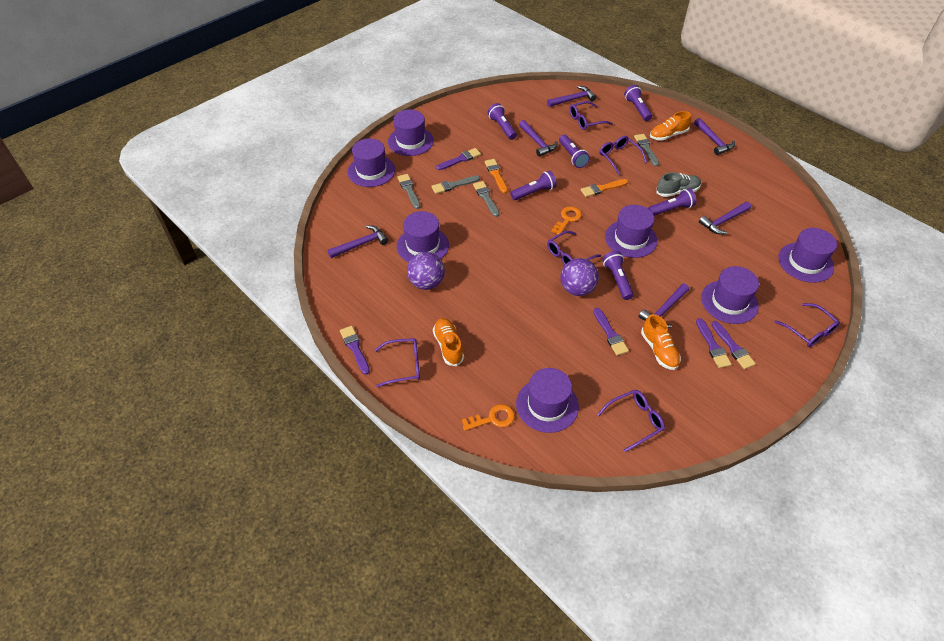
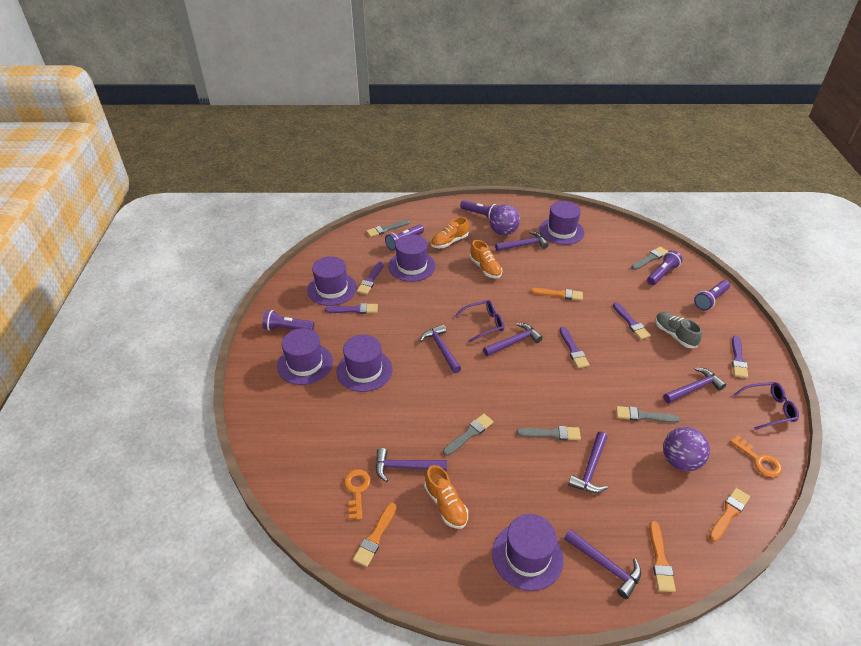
grey brush: 4 -> 5
orange brush: 2 -> 4
purple flashlight: 6 -> 5
purple glasses: 6 -> 2
purple hammer: 6 -> 7
purple hat: 7 -> 6

